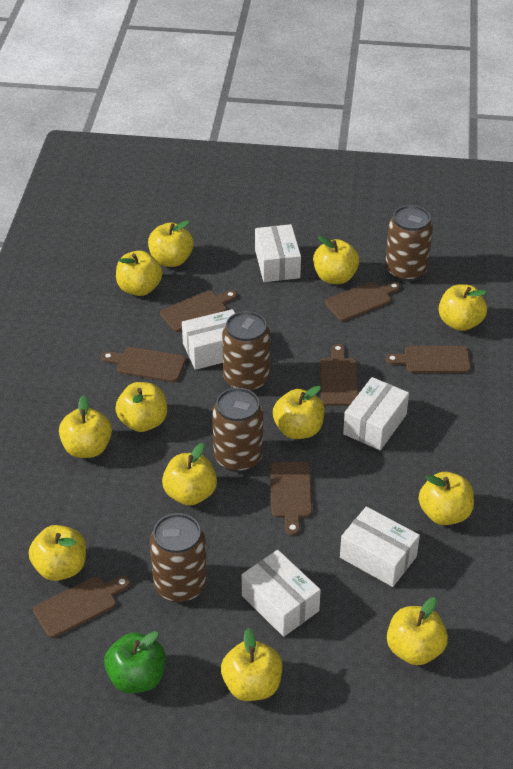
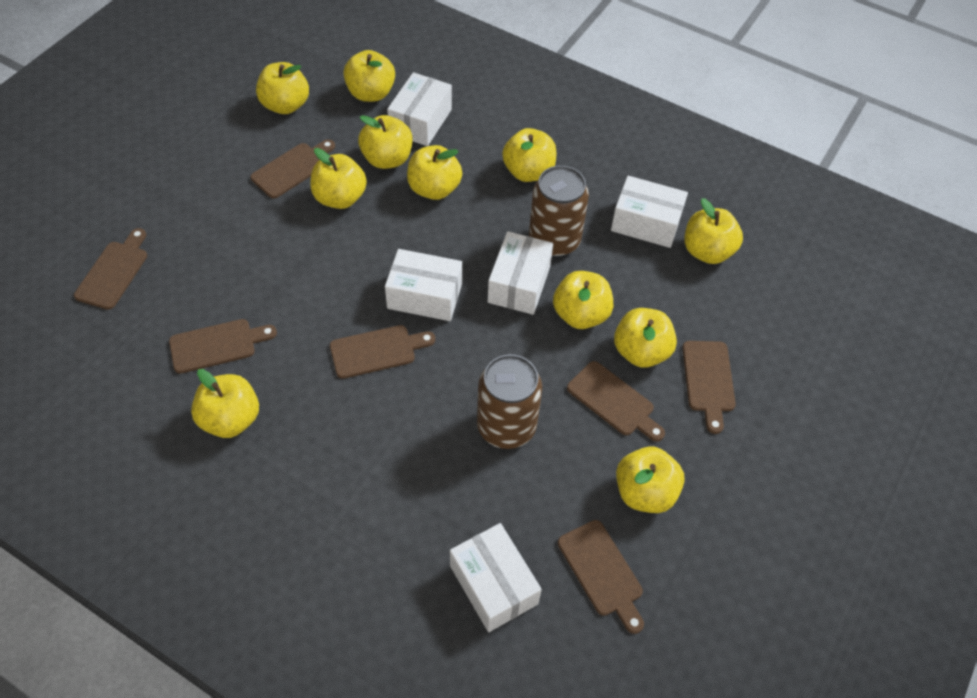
brown can: 4 -> 2
green apple: 1 -> 0
yellow apple: 12 -> 11

